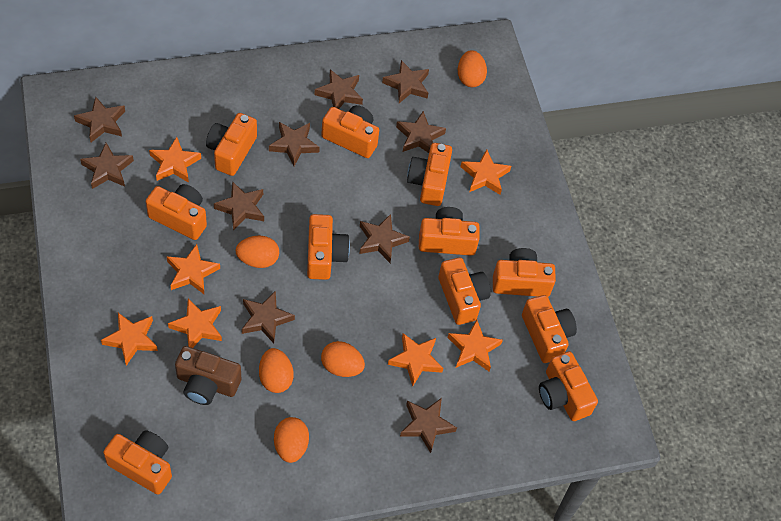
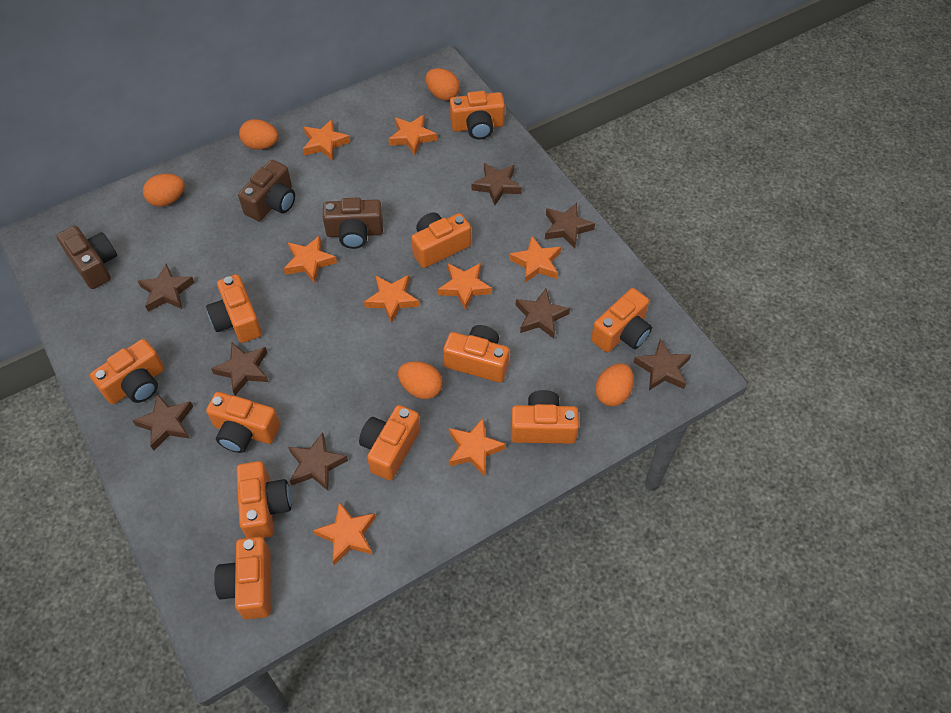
brown camera: 1 -> 3
brown star: 10 -> 8
orange star: 7 -> 8

